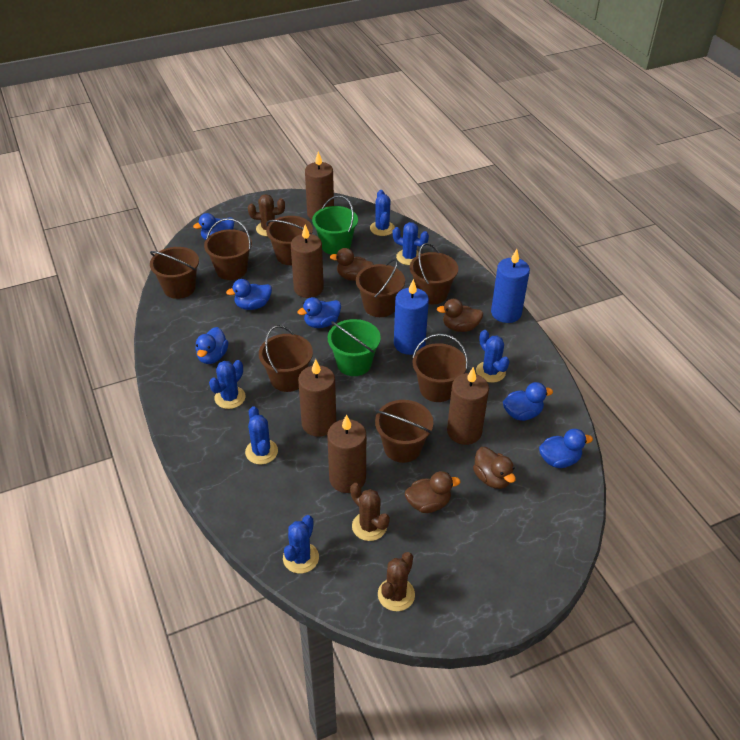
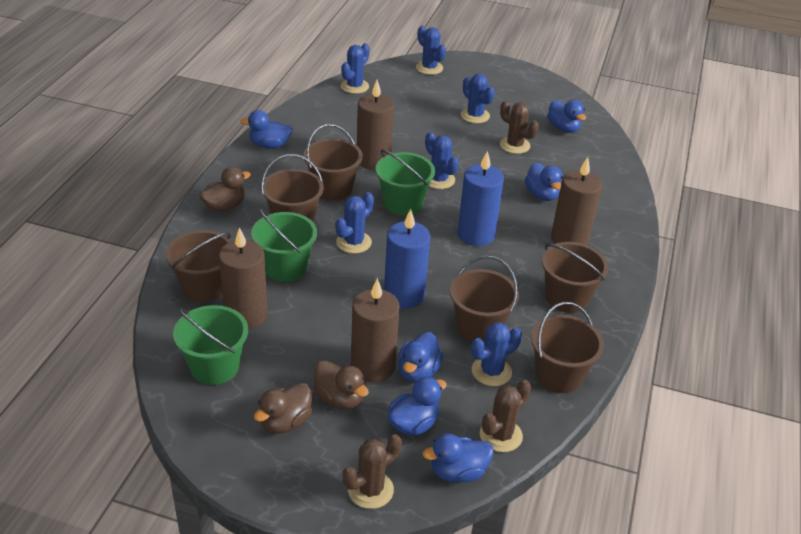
brown bucket: 8 -> 6
brown candle: 5 -> 4
brown duck: 4 -> 3
green bucket: 2 -> 3

